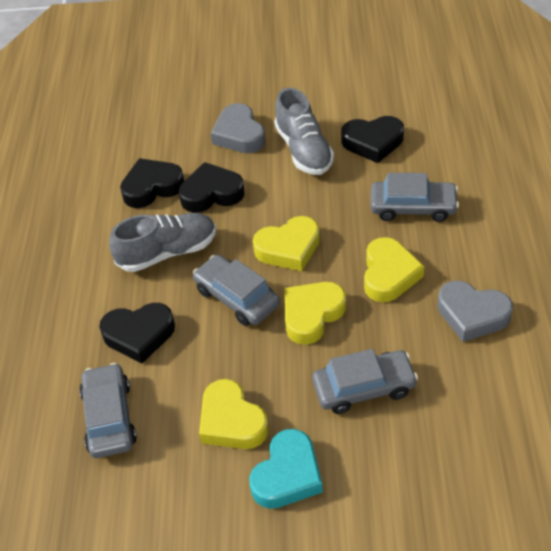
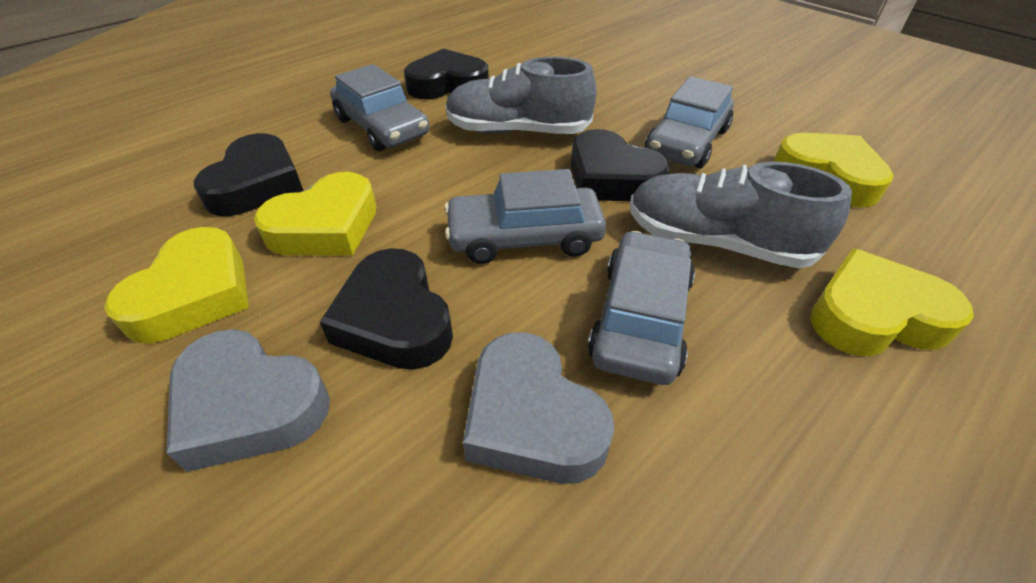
turquoise heart: 1 -> 0

